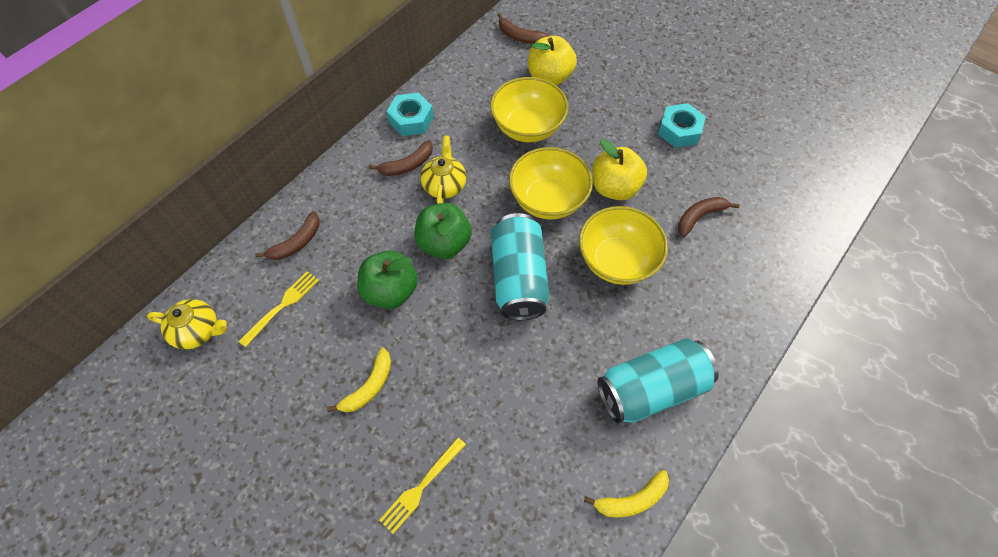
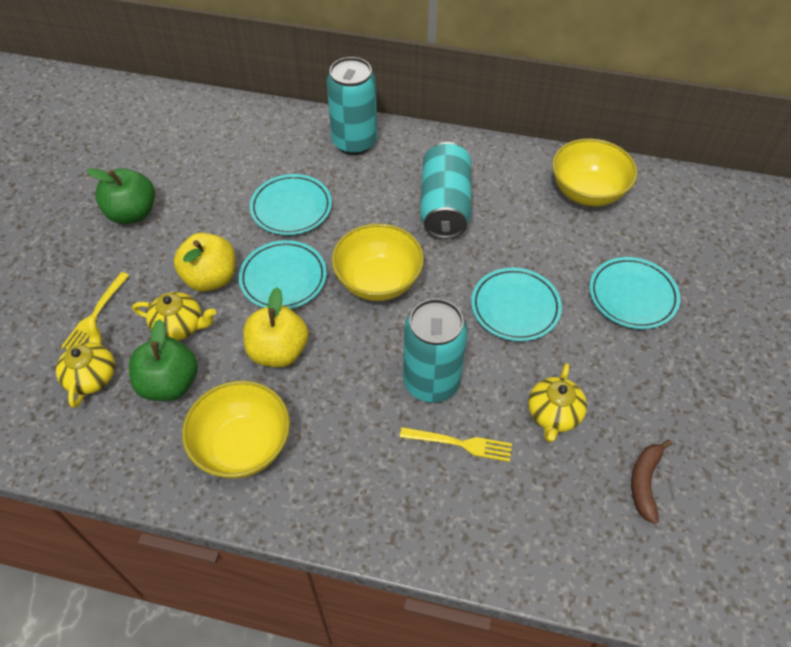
brown banana: 4 -> 1
turquoise can: 2 -> 3
turquoise nut: 2 -> 0
turquoise plate: 0 -> 4
yellow banana: 2 -> 0
yellow teapot: 2 -> 3

